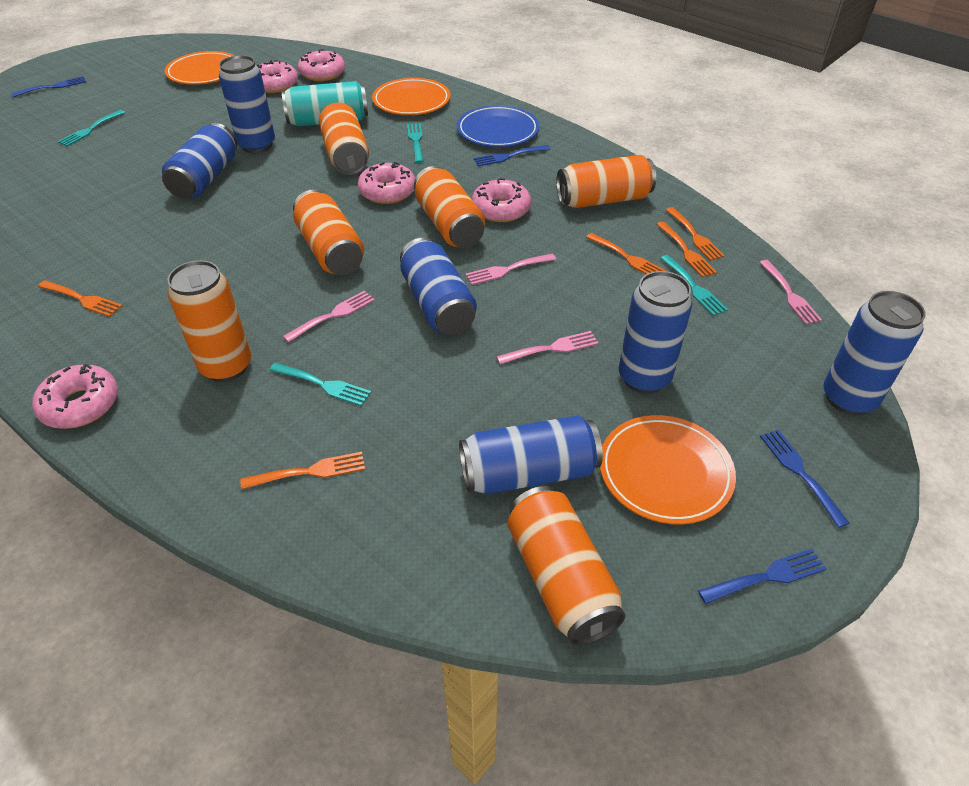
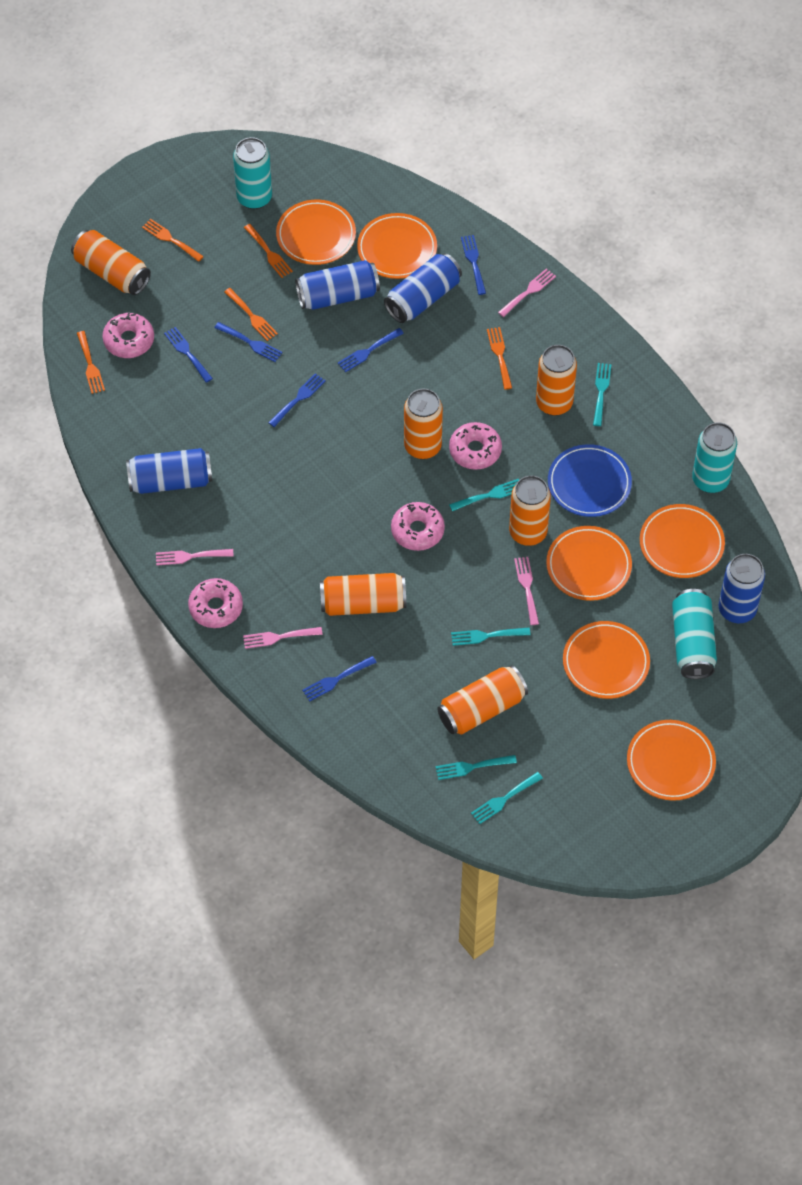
blue can: 6 -> 4
blue fork: 4 -> 6
orange plate: 3 -> 6
pink donut: 5 -> 4
turquoise can: 1 -> 3
turquoise fork: 4 -> 5

